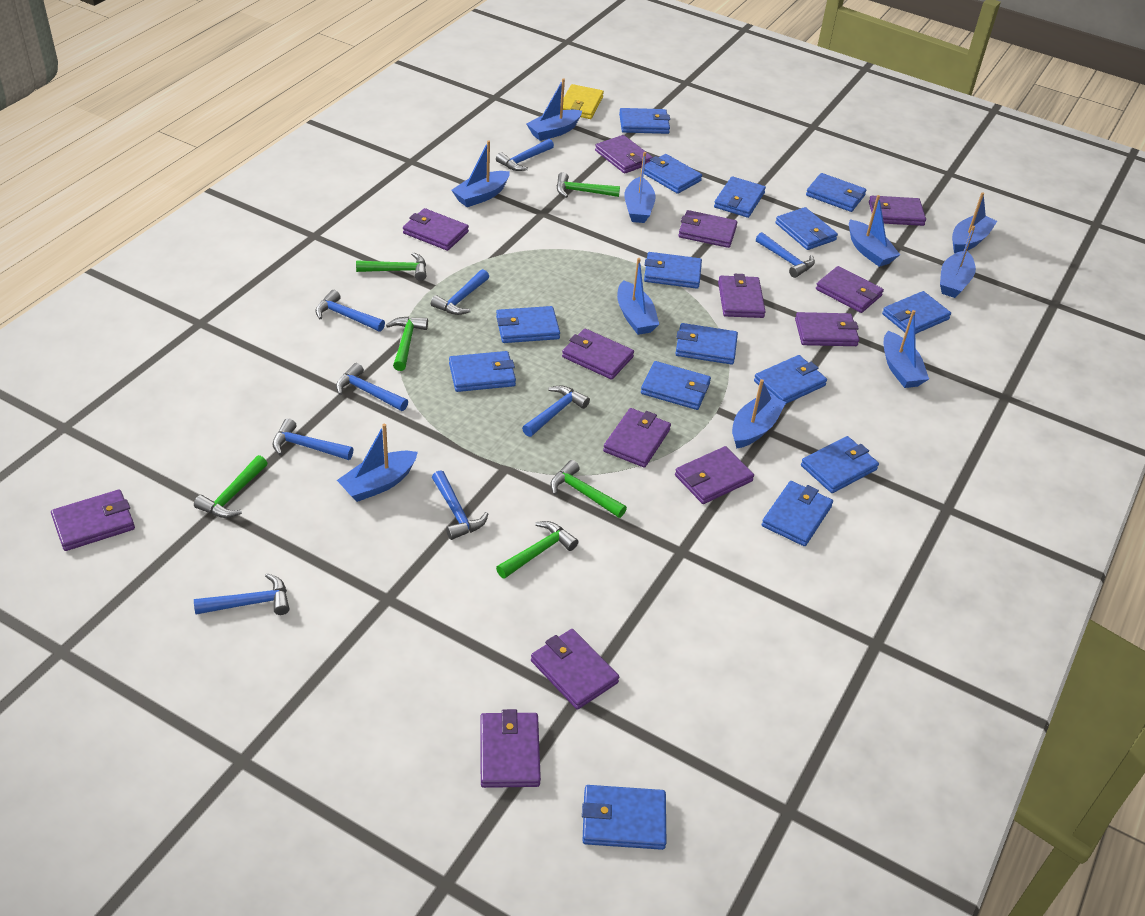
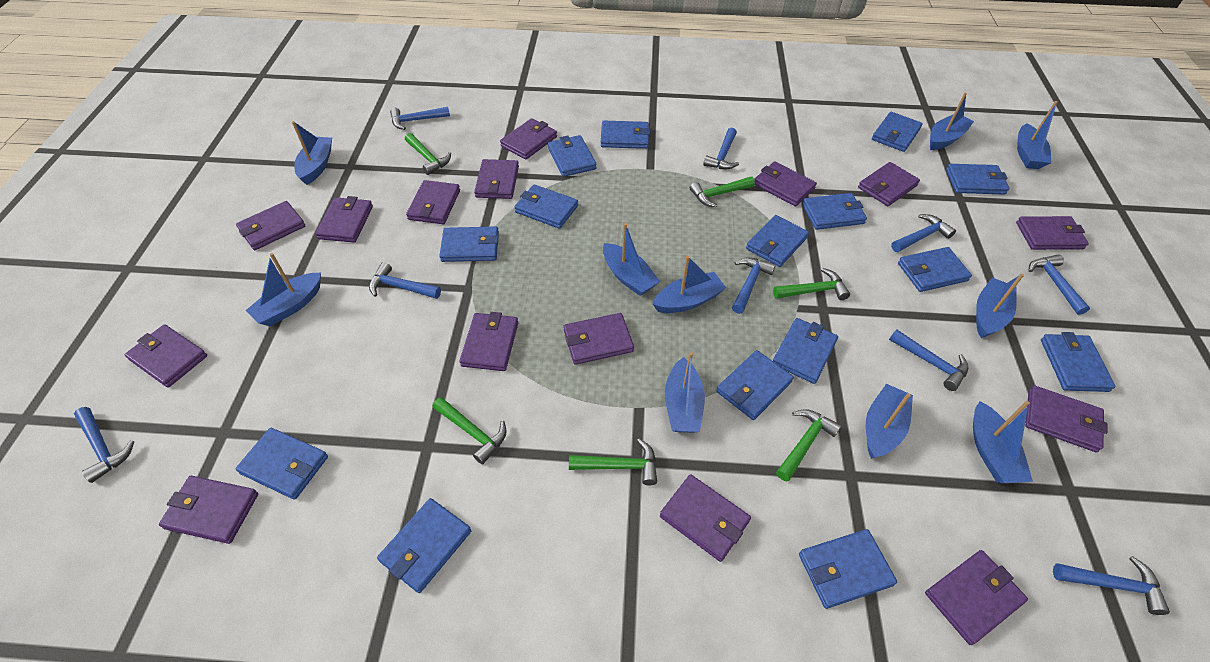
purple wallet: 13 -> 15
yellow wallet: 1 -> 0

